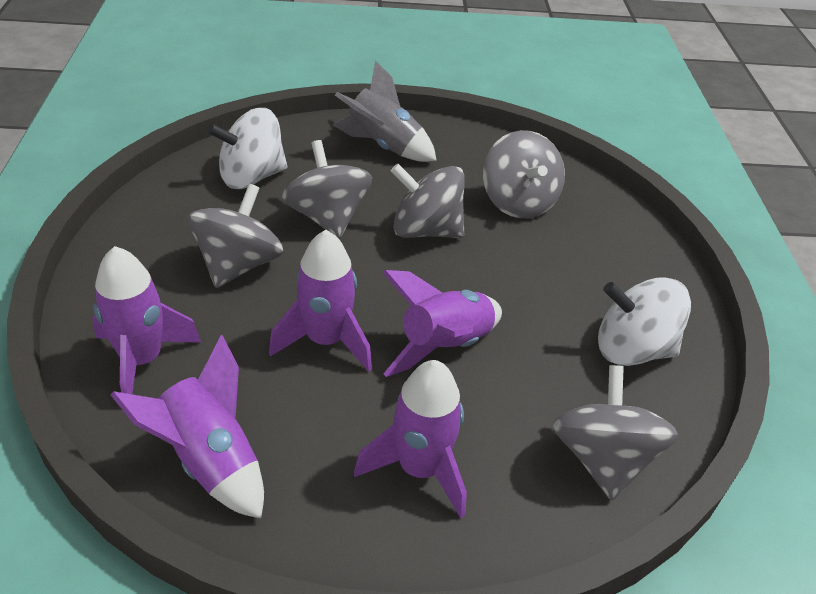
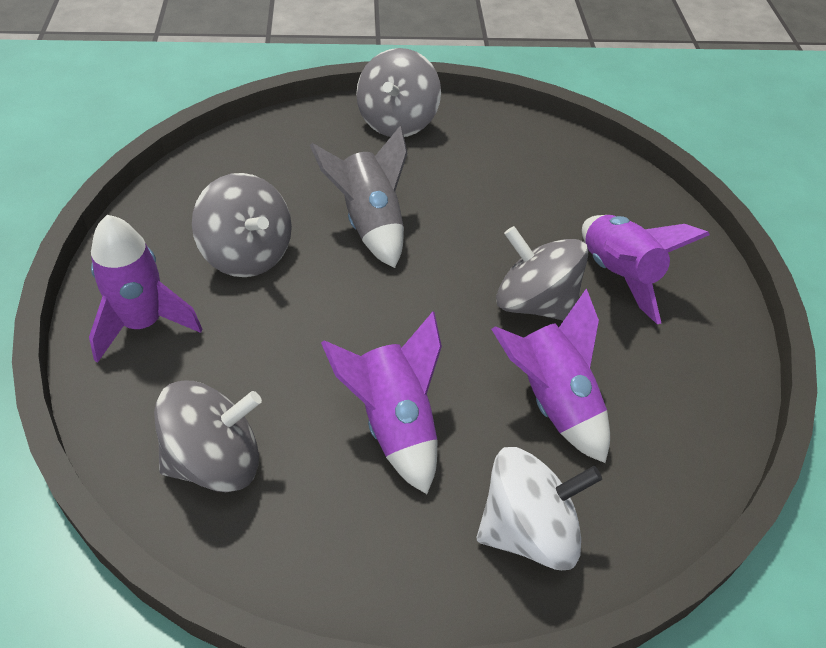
grey spinning top: 5 -> 4
purple rocket: 5 -> 4
white spinning top: 2 -> 1

